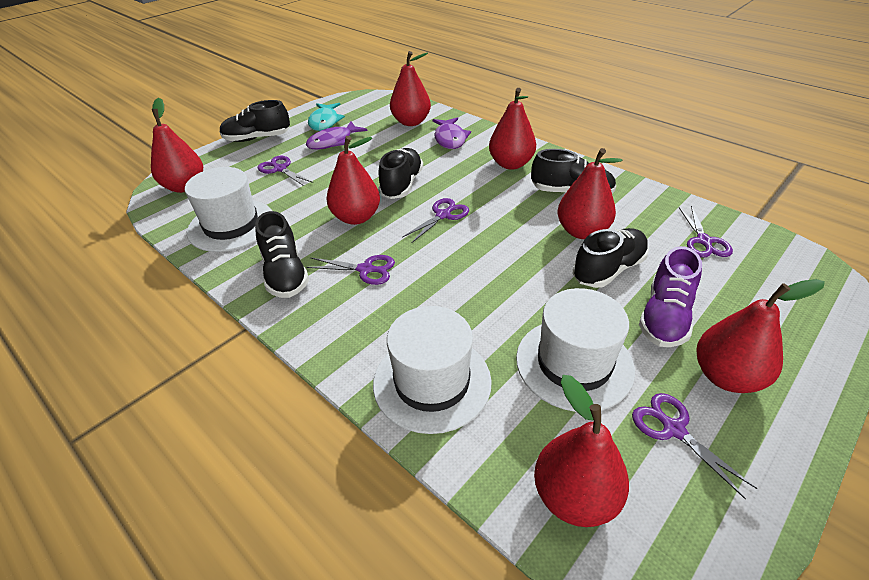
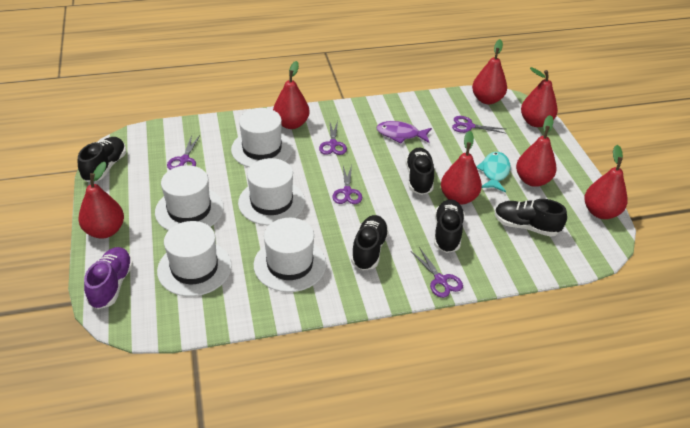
purple fish: 2 -> 1
white hat: 3 -> 5

